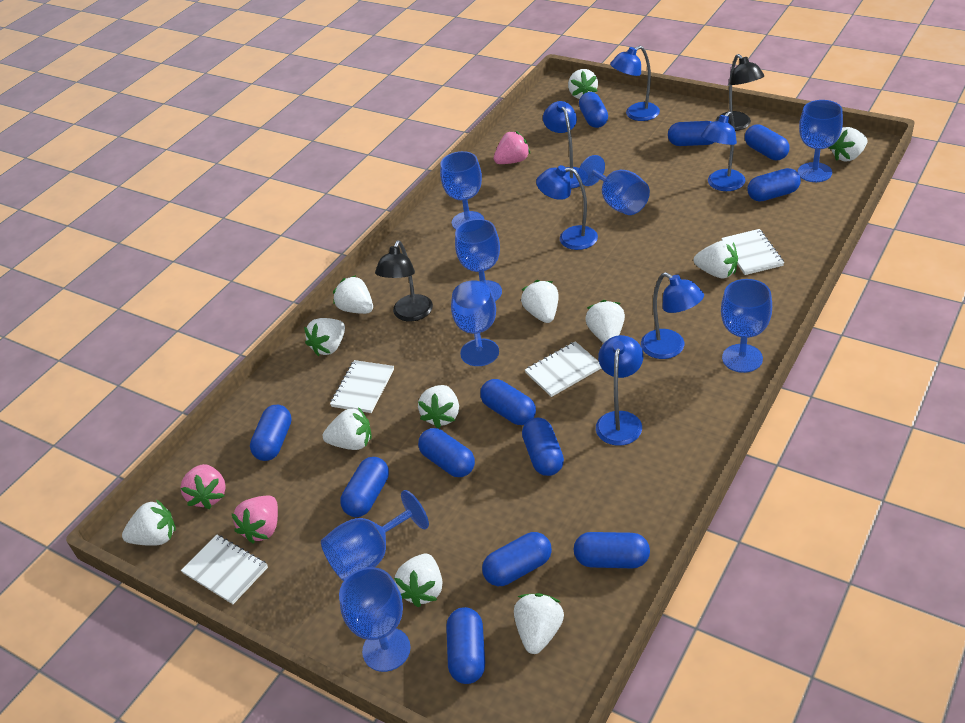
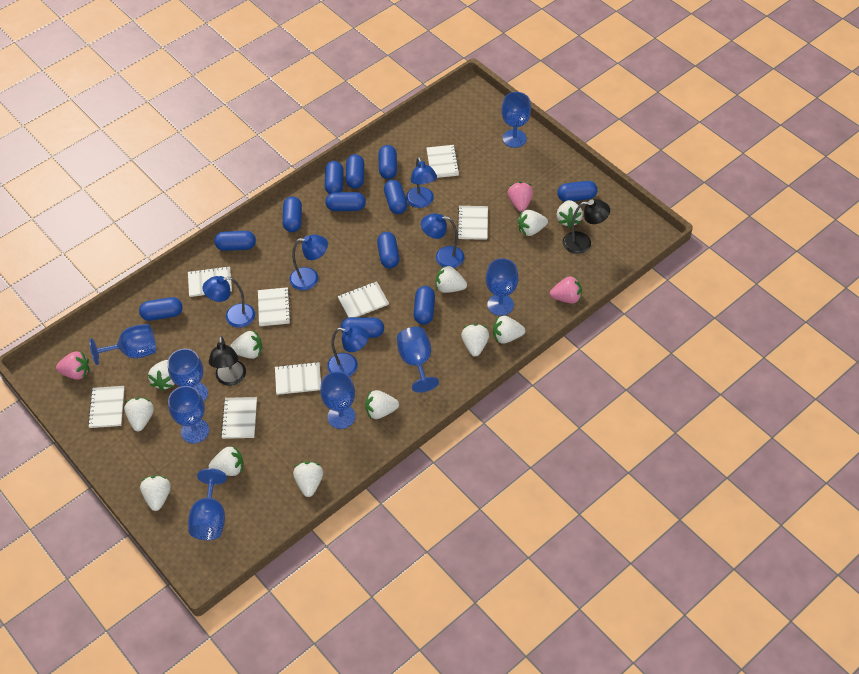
blue lamp: 6 -> 5
white notebook: 4 -> 8

